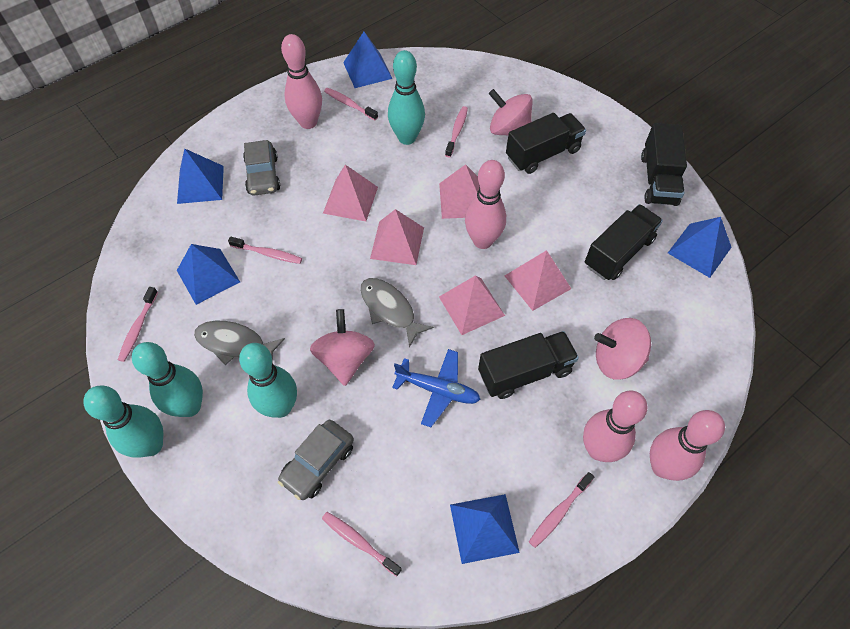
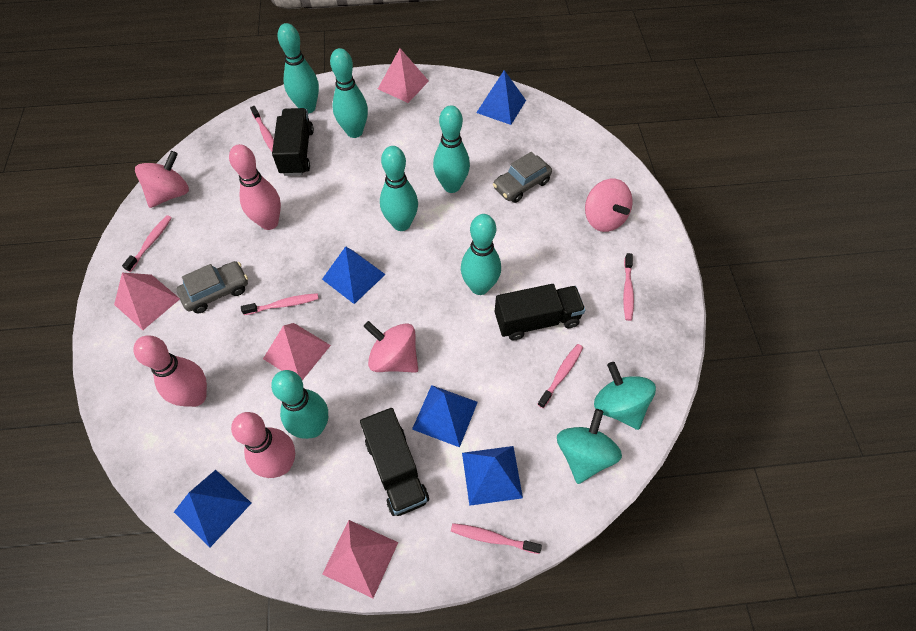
black truck: 4 -> 3
blue plane: 1 -> 0
grey fish: 2 -> 0
pink bowling pin: 4 -> 3
pink pyramid: 5 -> 4
turquoise bowling pin: 4 -> 6
turquoise spinning top: 0 -> 2

